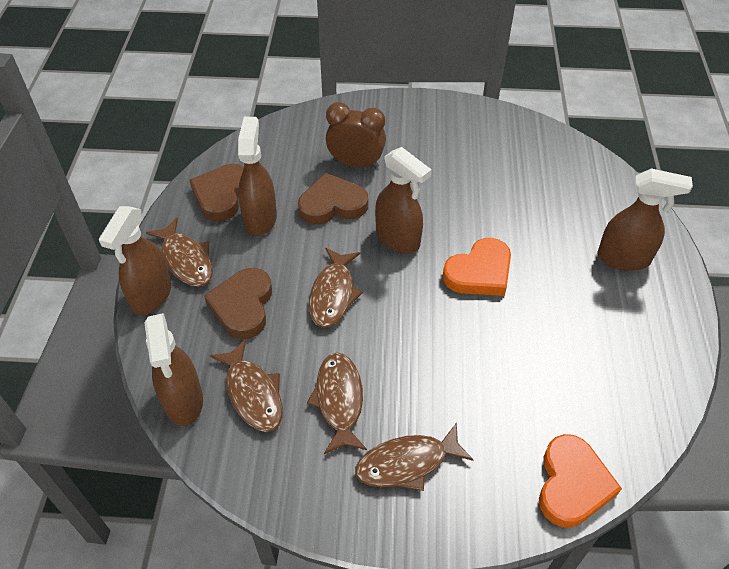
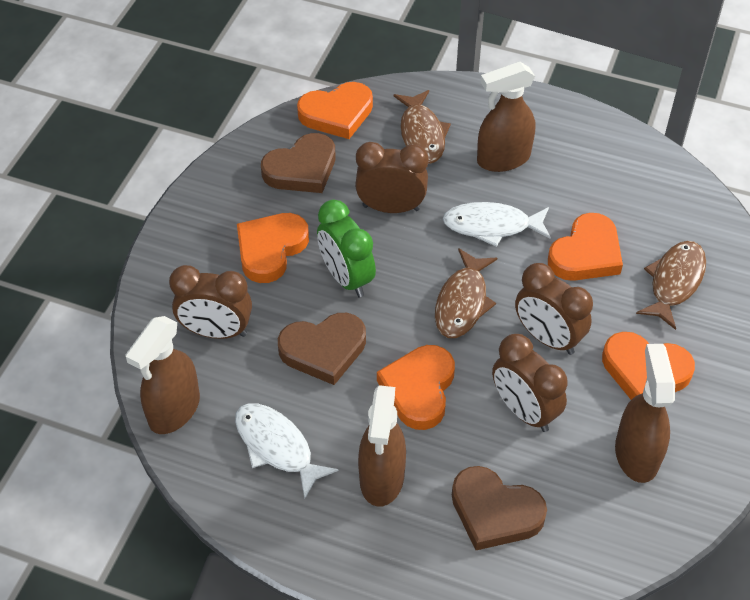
brown clock: 1 -> 4
brown fish: 5 -> 3
brown spray bottle: 5 -> 4
green clock: 0 -> 1
orange heart: 2 -> 5
white fish: 0 -> 2

